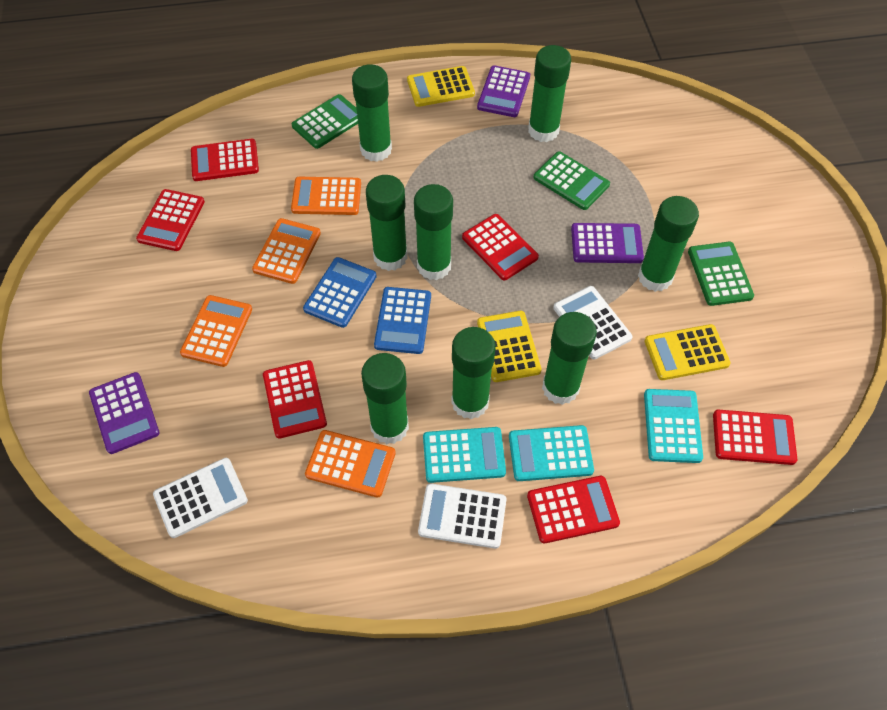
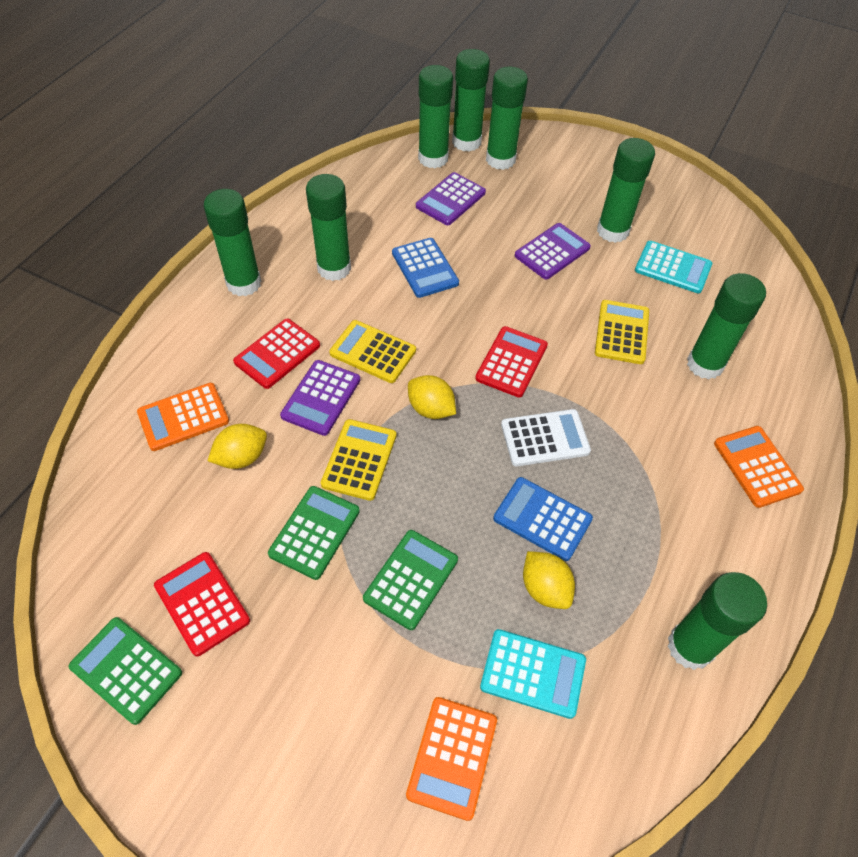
orange calculator: 4 -> 3
red calculator: 6 -> 3
turquoise calculator: 3 -> 2
white calculator: 3 -> 1
yellow lemon: 0 -> 3

